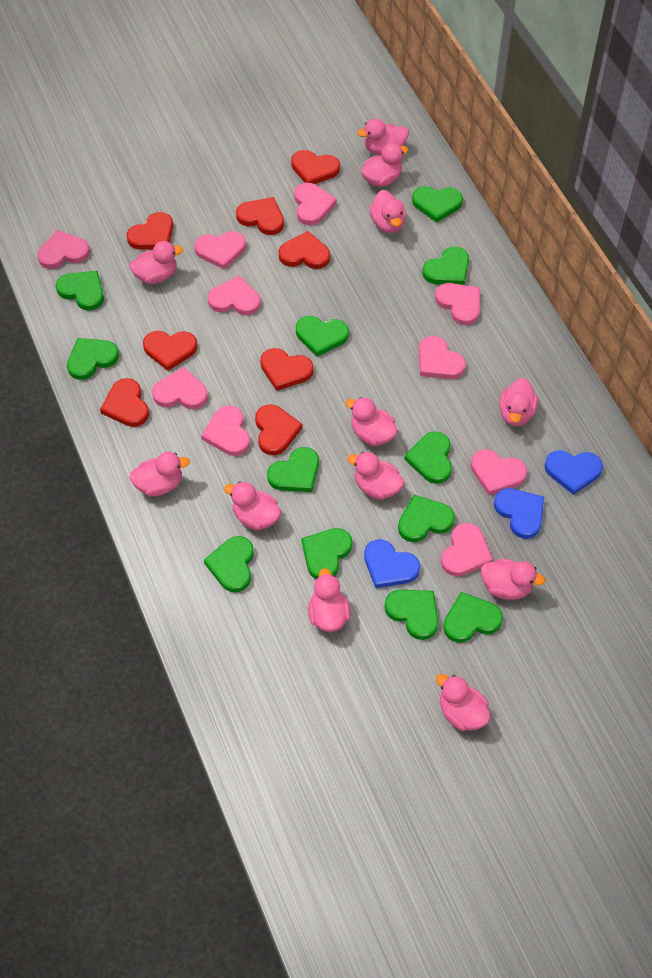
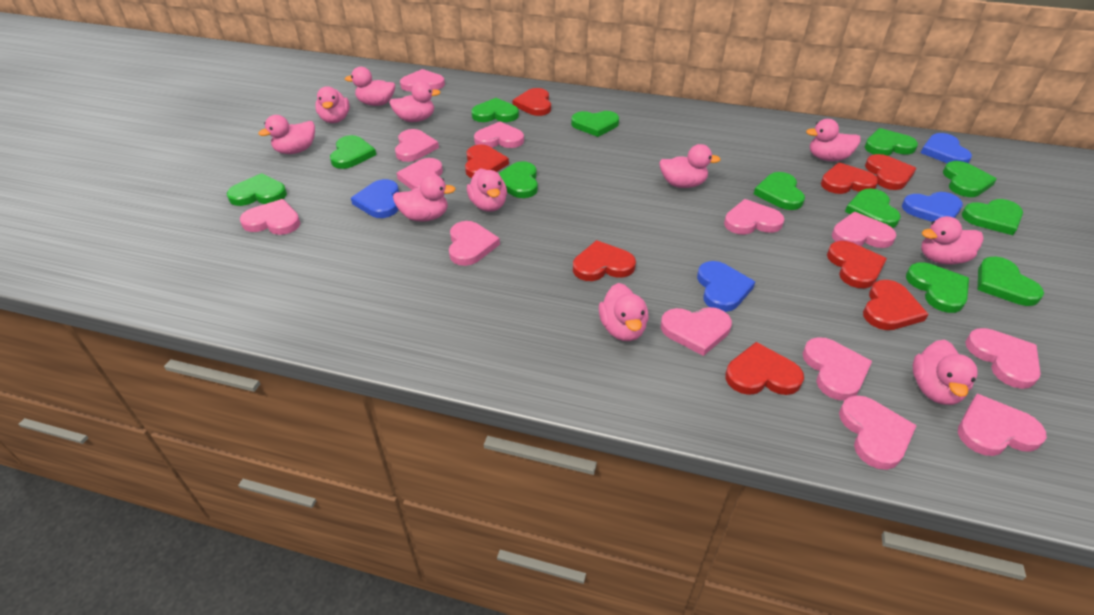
blue heart: 3 -> 4
pink duck: 12 -> 11
pink heart: 10 -> 13

